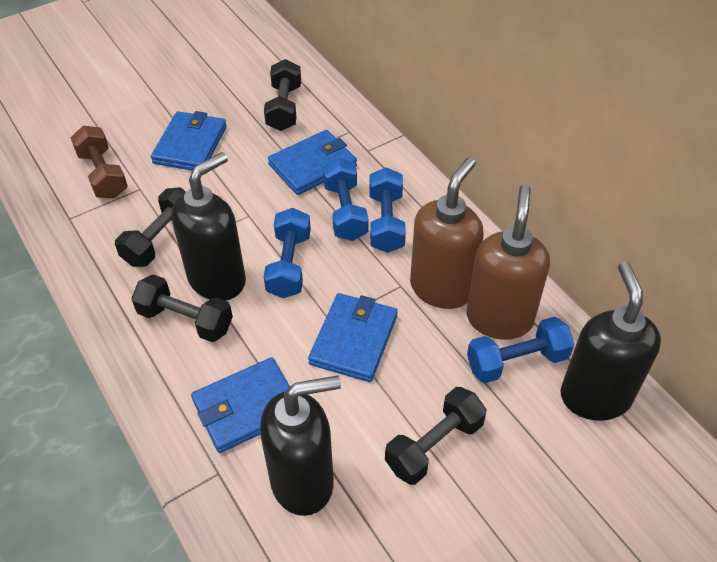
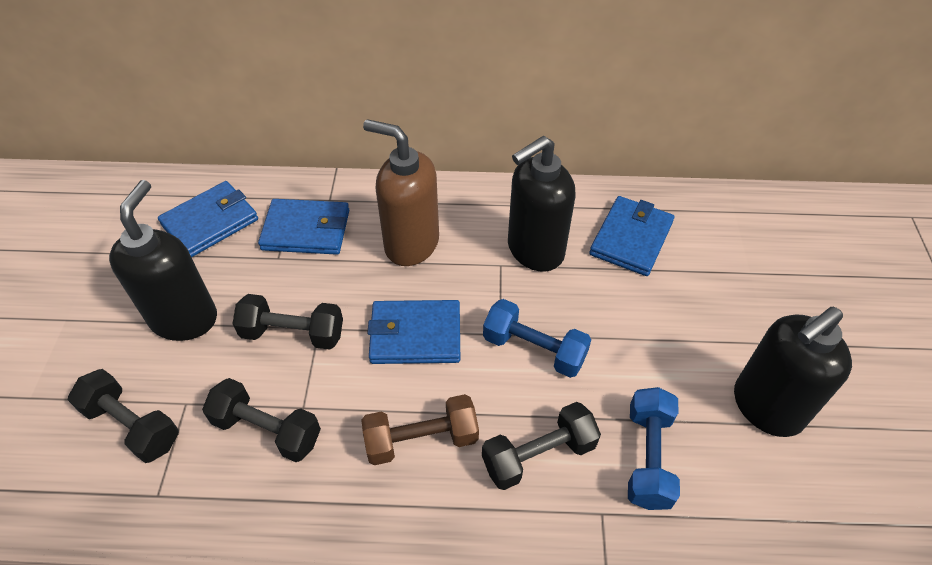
blue dumbbell: 4 -> 2
brown soap dispenser: 2 -> 1

